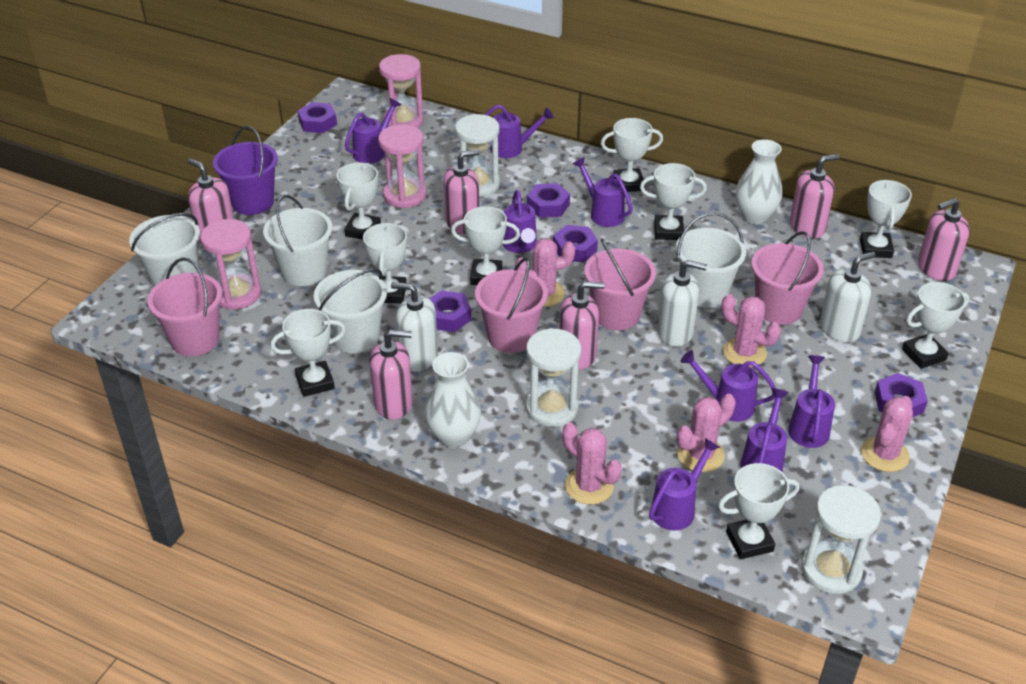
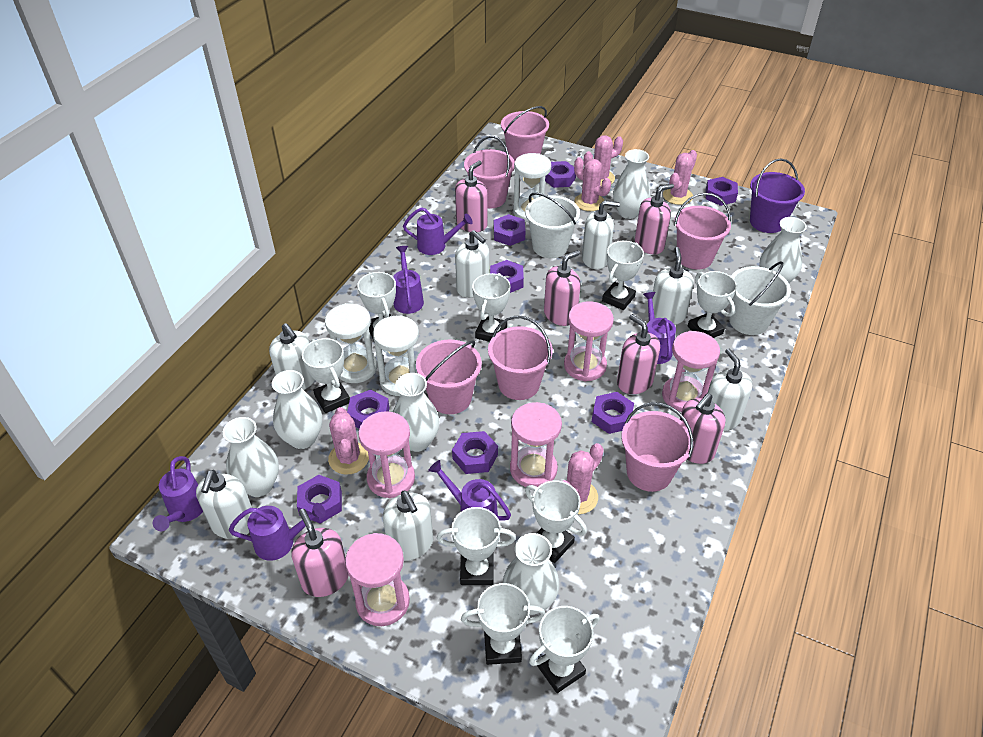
pink bucket: 4 -> 6
pink hourglass: 3 -> 5
purple nut: 5 -> 8
purple watering can: 8 -> 6
white bucket: 4 -> 2
white soap dispenser: 3 -> 7
white vase: 2 -> 6

